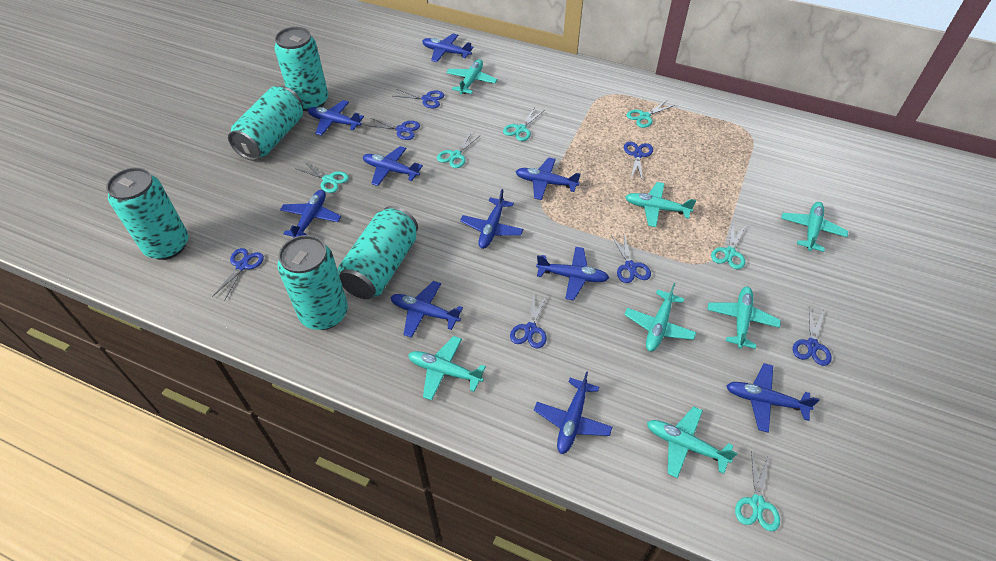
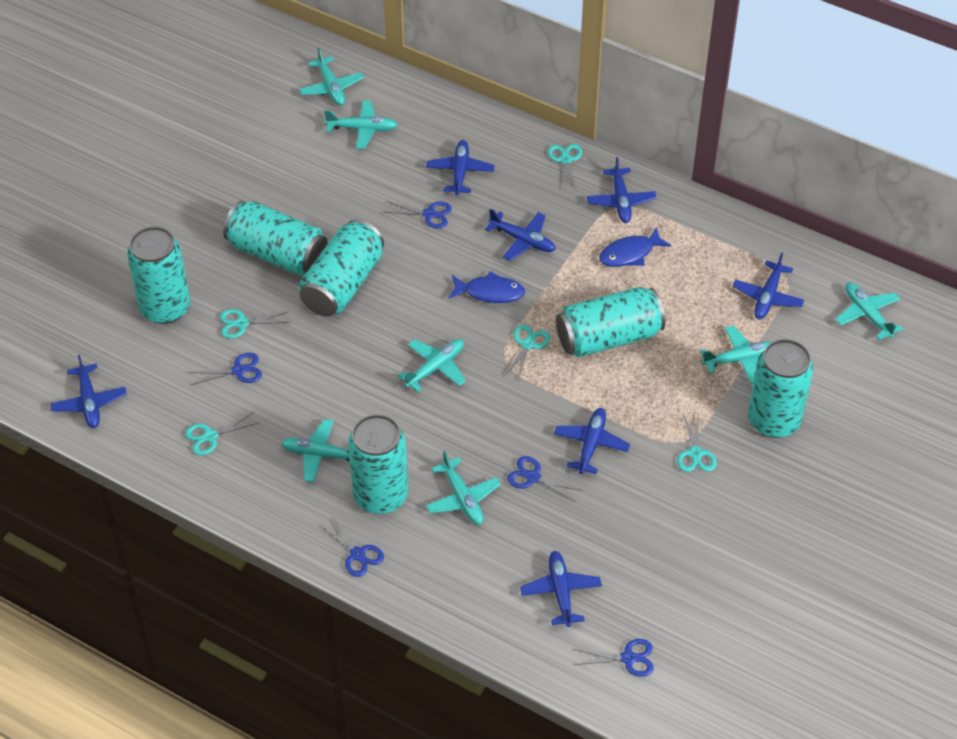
blue fish: 0 -> 2
blue plane: 10 -> 7
blue scissors: 7 -> 5
turquoise can: 5 -> 6
turquoise scissors: 6 -> 5

